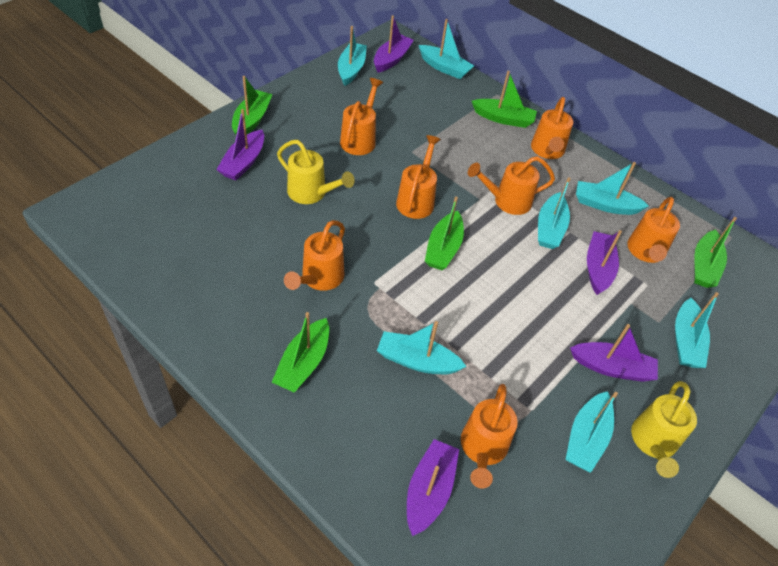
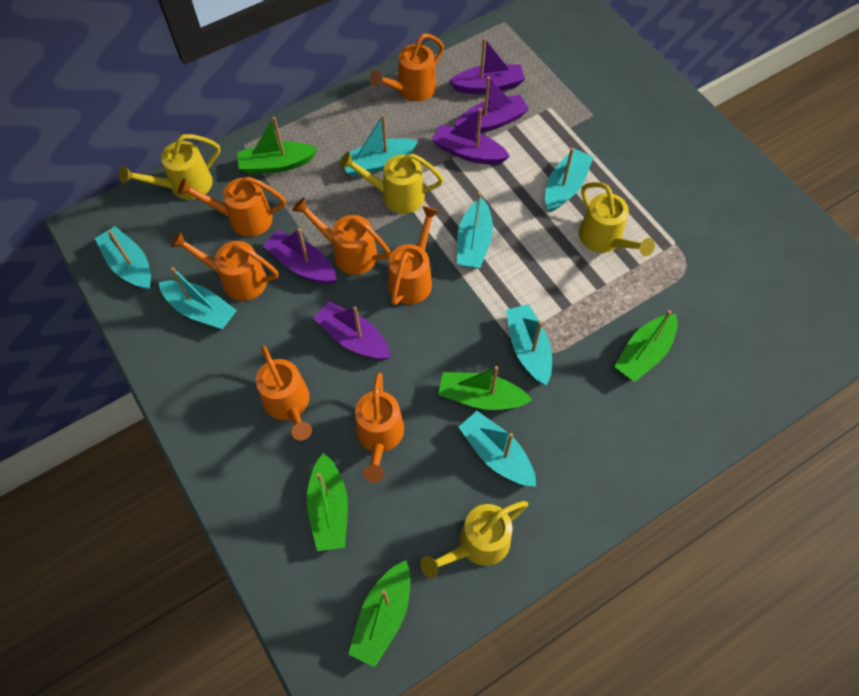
yellow watering can: 2 -> 4

